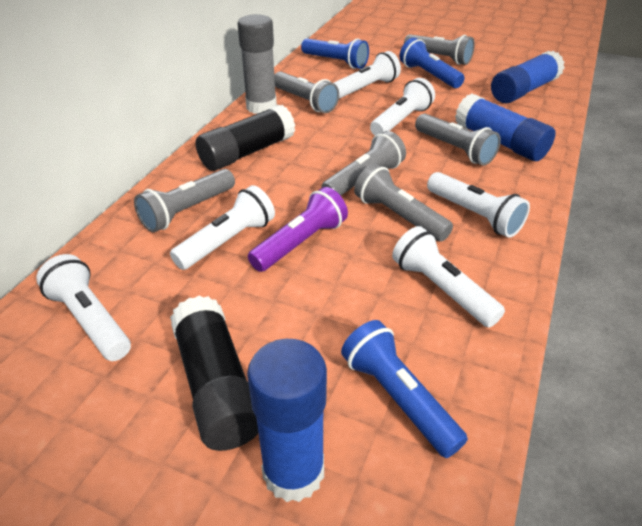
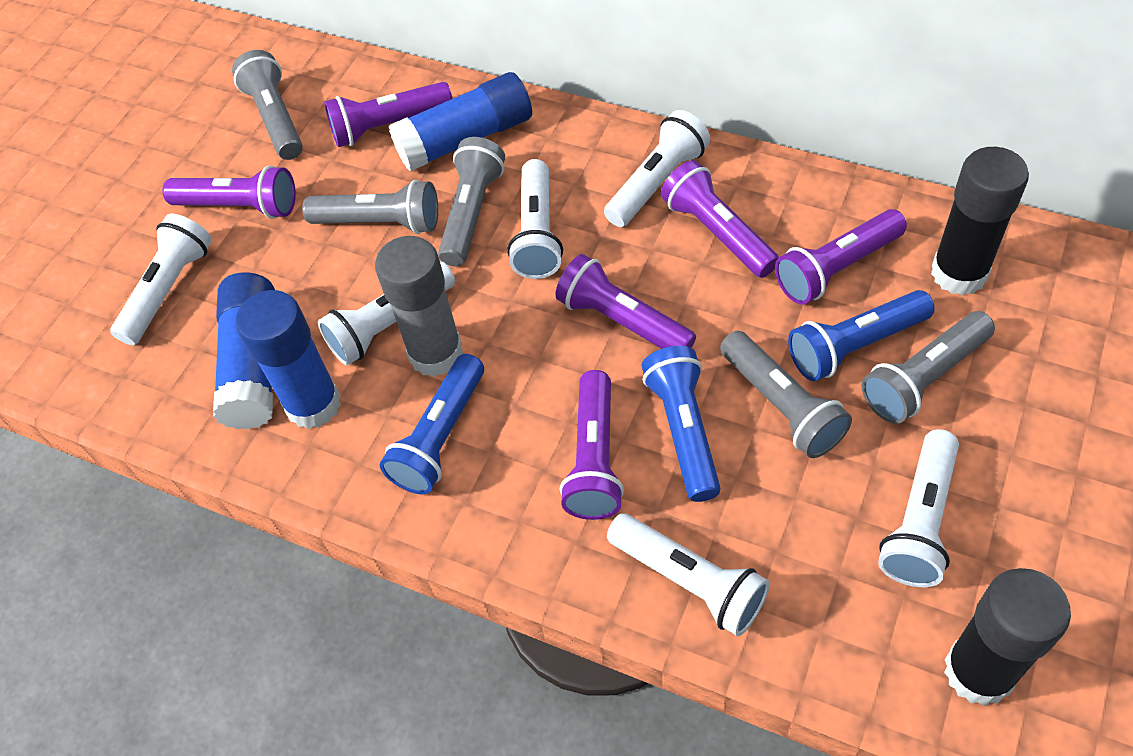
grey flashlight: 6 -> 5
purple flashlight: 1 -> 6

